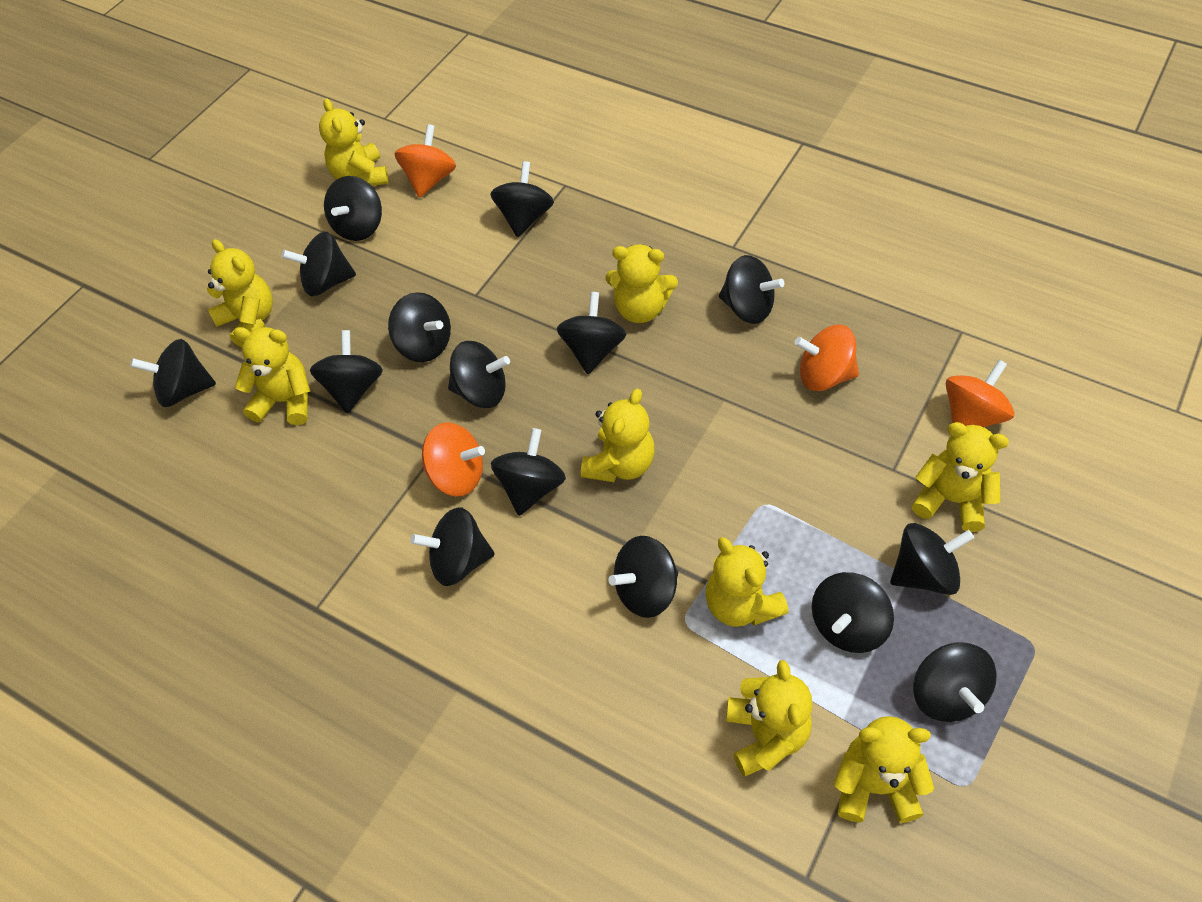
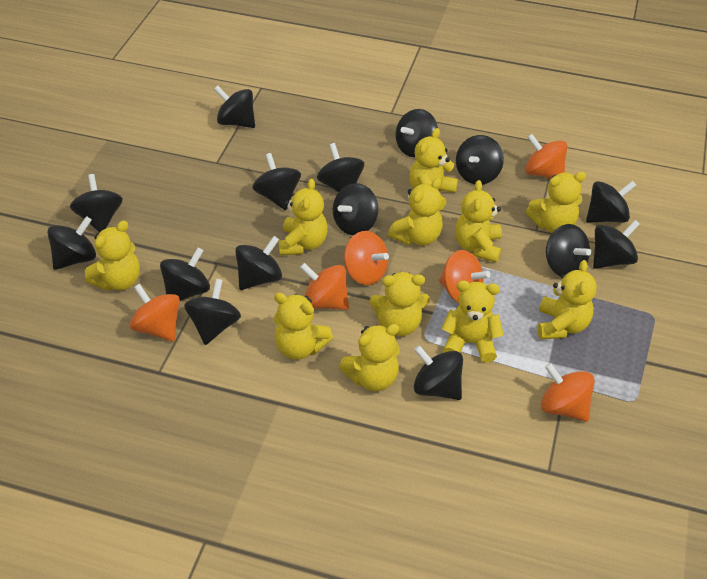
orange spinning top: 4 -> 6
yellow teddy bear: 9 -> 11

